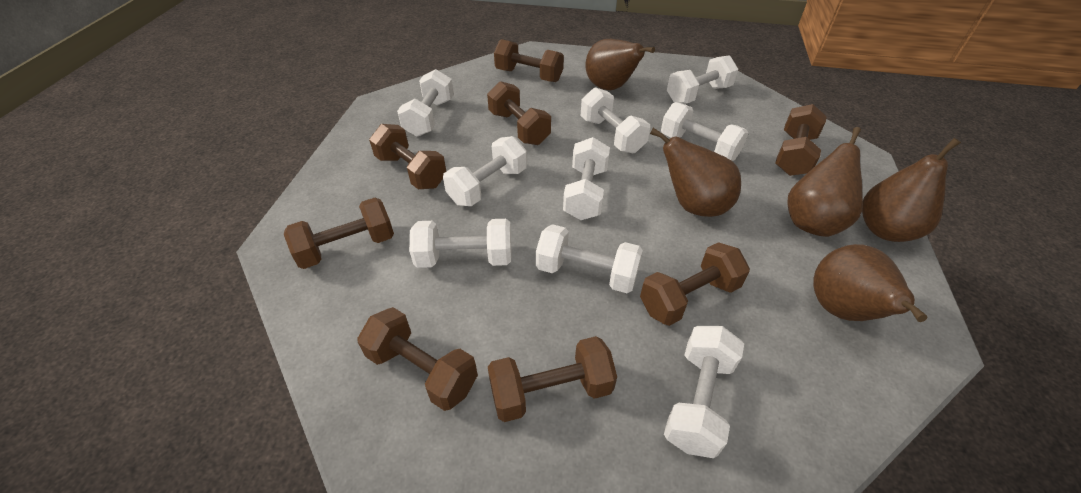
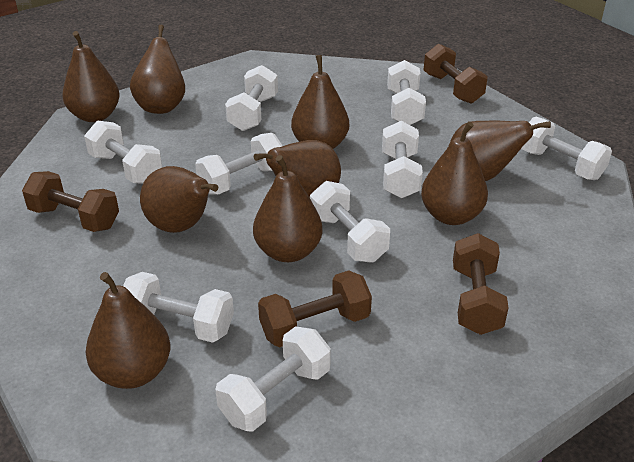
brown dumbbell: 8 -> 4
brown pear: 5 -> 9

